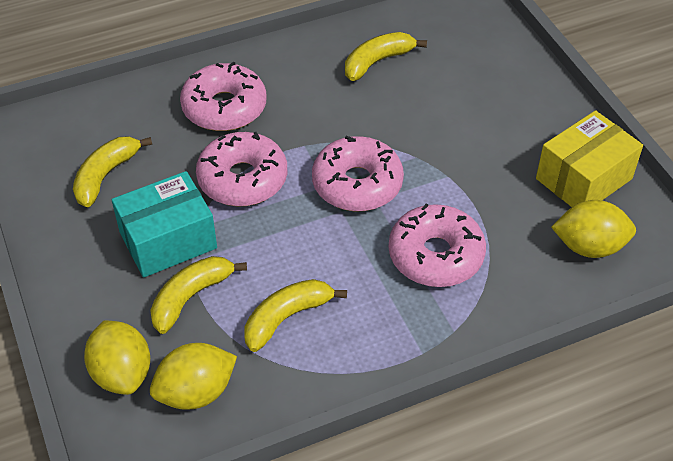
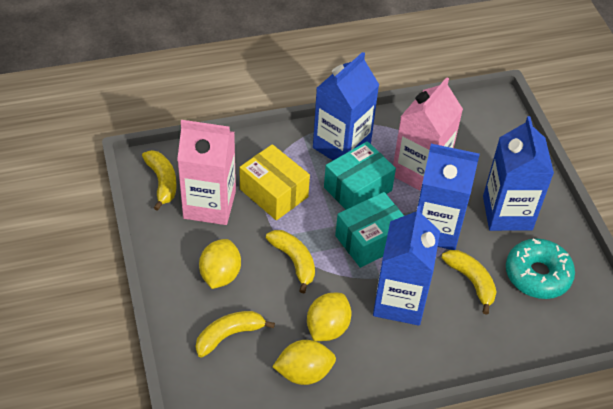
blue carton: 0 -> 4
pink carton: 0 -> 2
pink donut: 4 -> 0
turquoise box: 1 -> 2
turquoise donut: 0 -> 1

